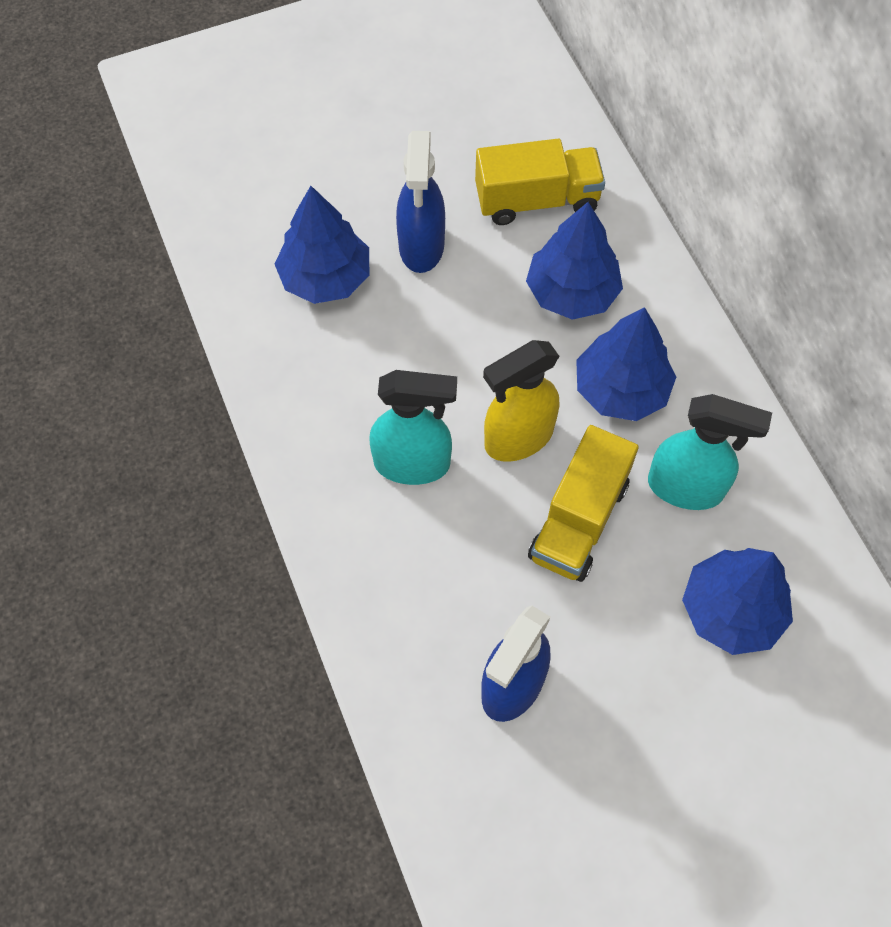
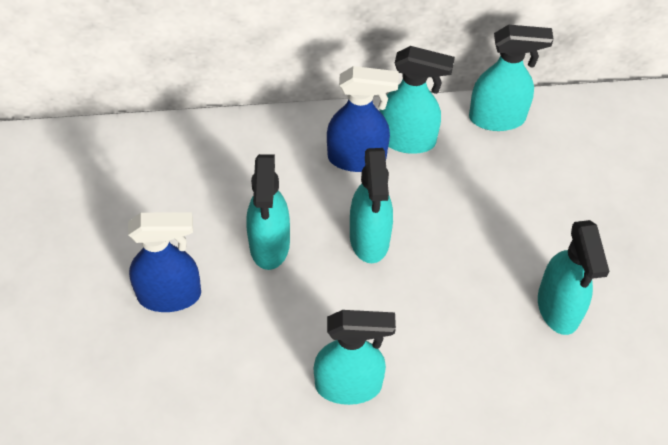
blue tree: 4 -> 0
turquoise spray bottle: 2 -> 6
yellow spray bottle: 1 -> 0
yellow truck: 2 -> 0

